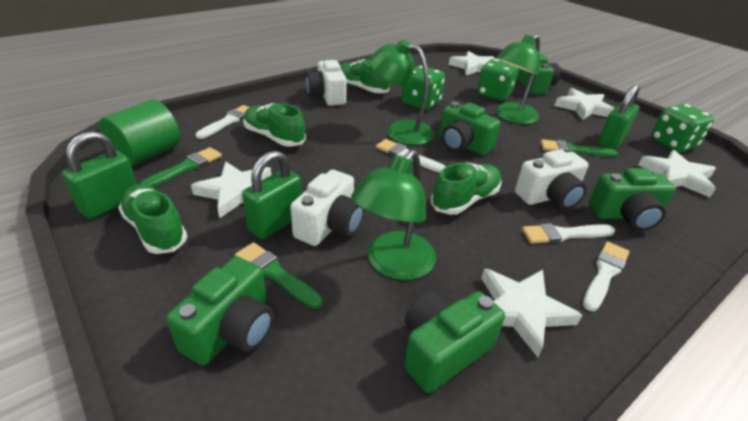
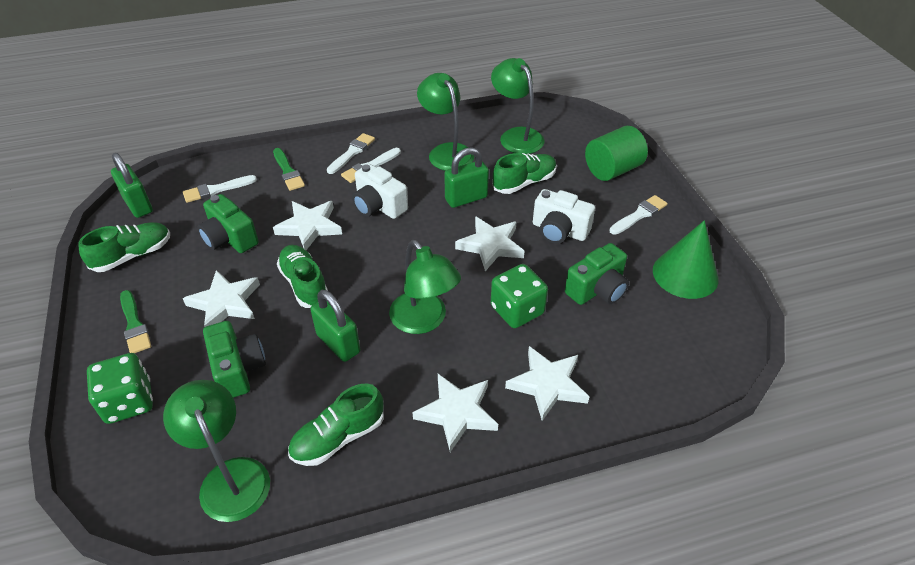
green brush: 3 -> 2
green camera: 5 -> 3
green cone: 0 -> 1
green dice: 3 -> 2
green lamp: 3 -> 4
white camera: 3 -> 2

